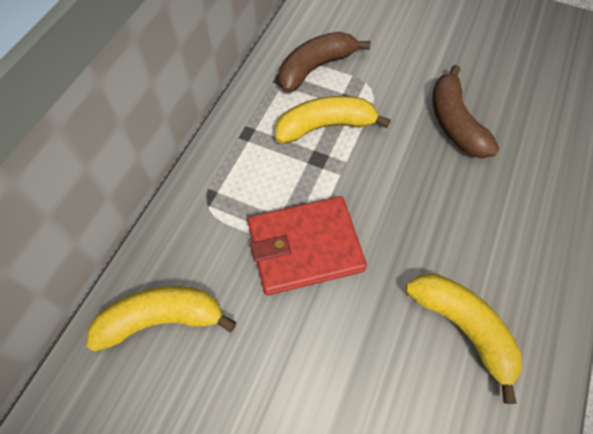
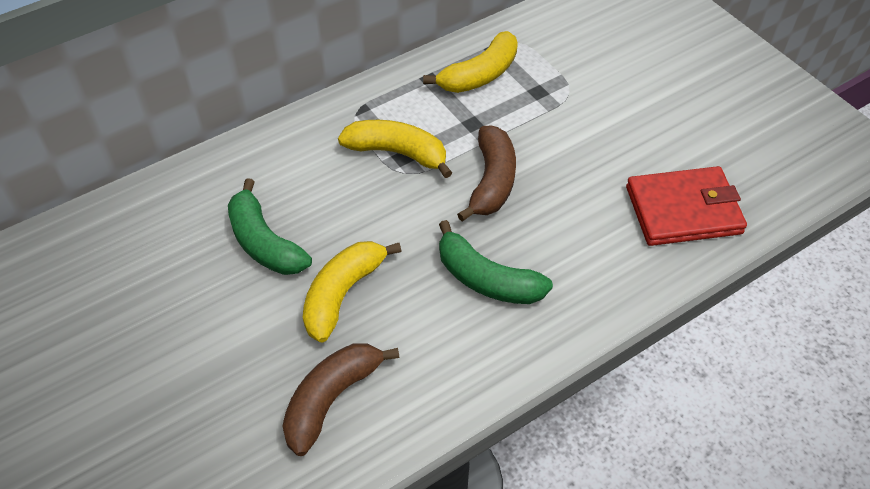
green banana: 0 -> 2

